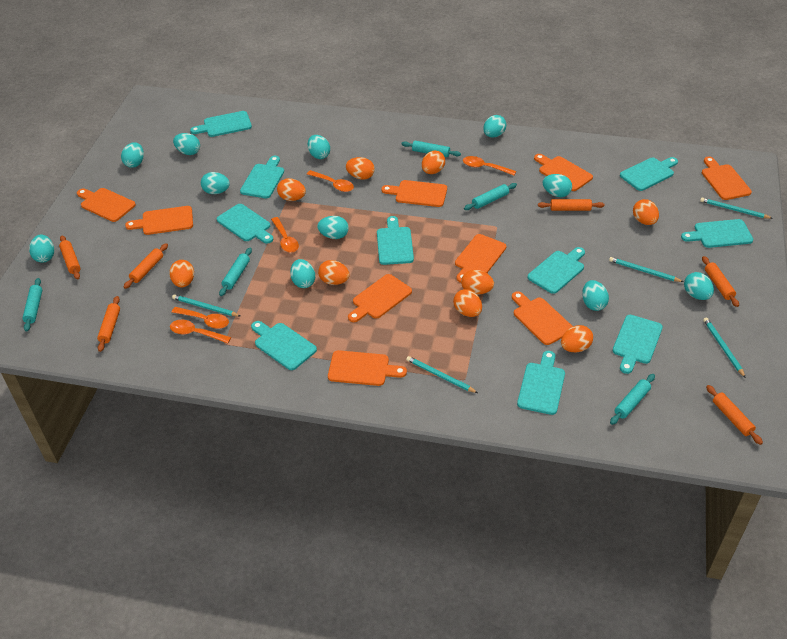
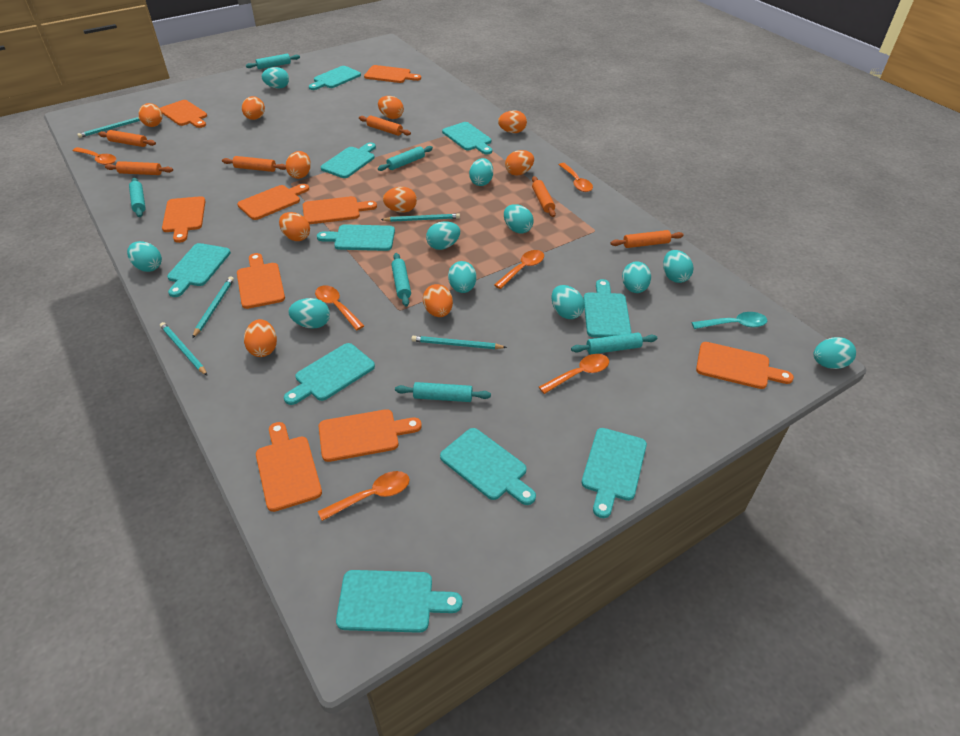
orange egg: 9 -> 10
orange spoon: 5 -> 6
turquoise rolling pin: 5 -> 6
turquoise spoon: 0 -> 1

